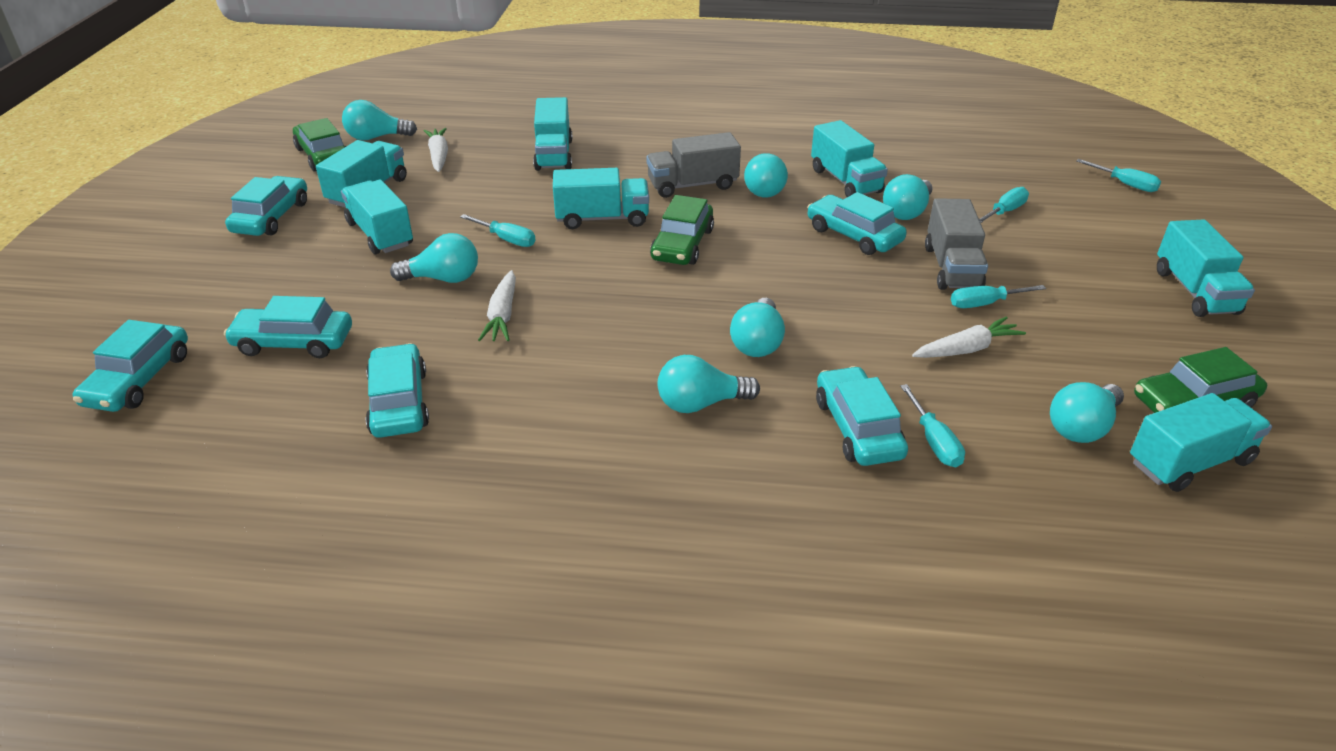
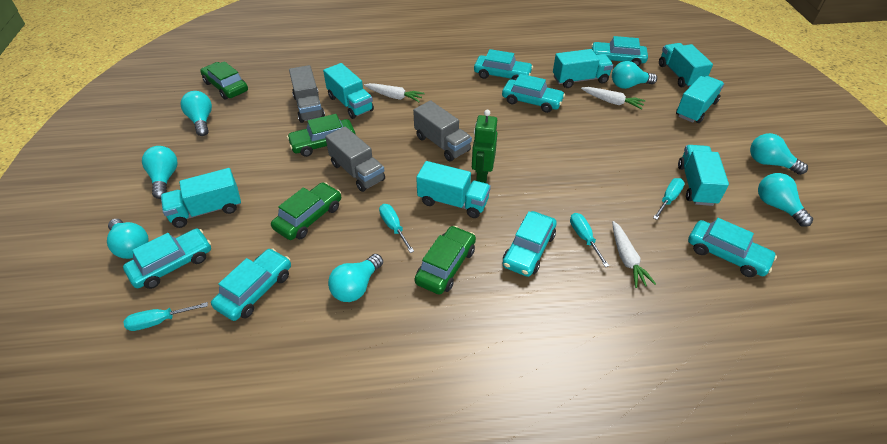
green car: 3 -> 4
green robot: 0 -> 1
grey truck: 2 -> 3
turquoise car: 6 -> 7
turquoise screwdriver: 5 -> 4

